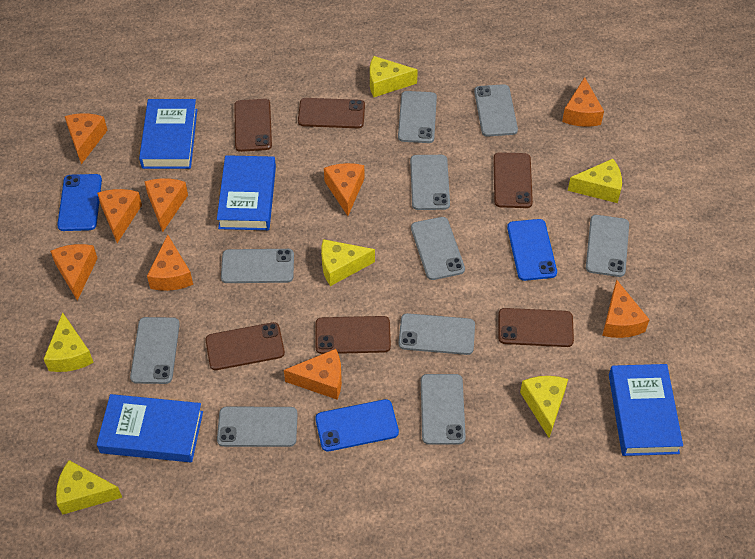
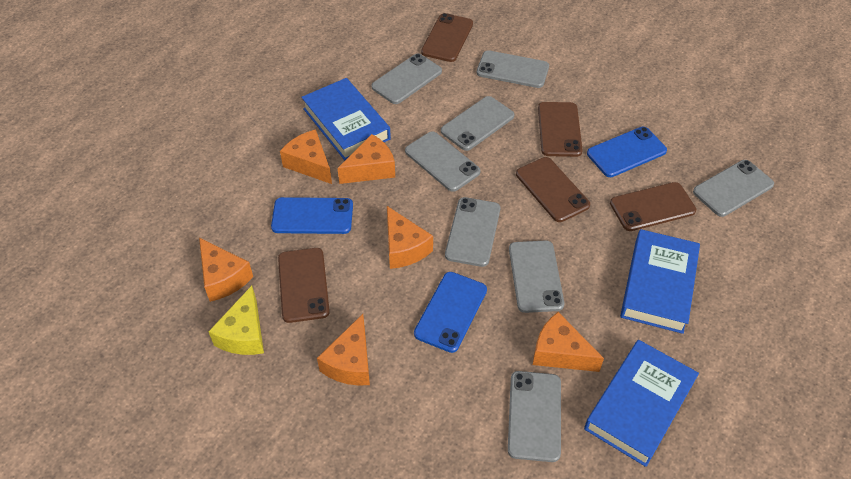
blue book: 4 -> 3
brown phone: 6 -> 5
grey phone: 10 -> 8
orange cheese: 9 -> 6
yellow cheese: 6 -> 1

